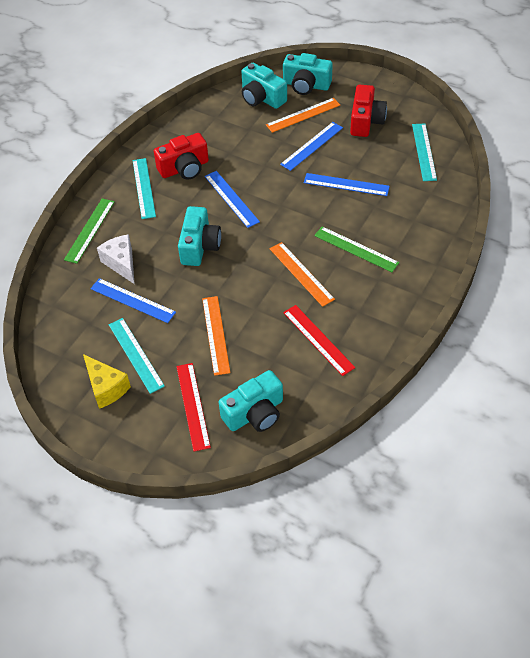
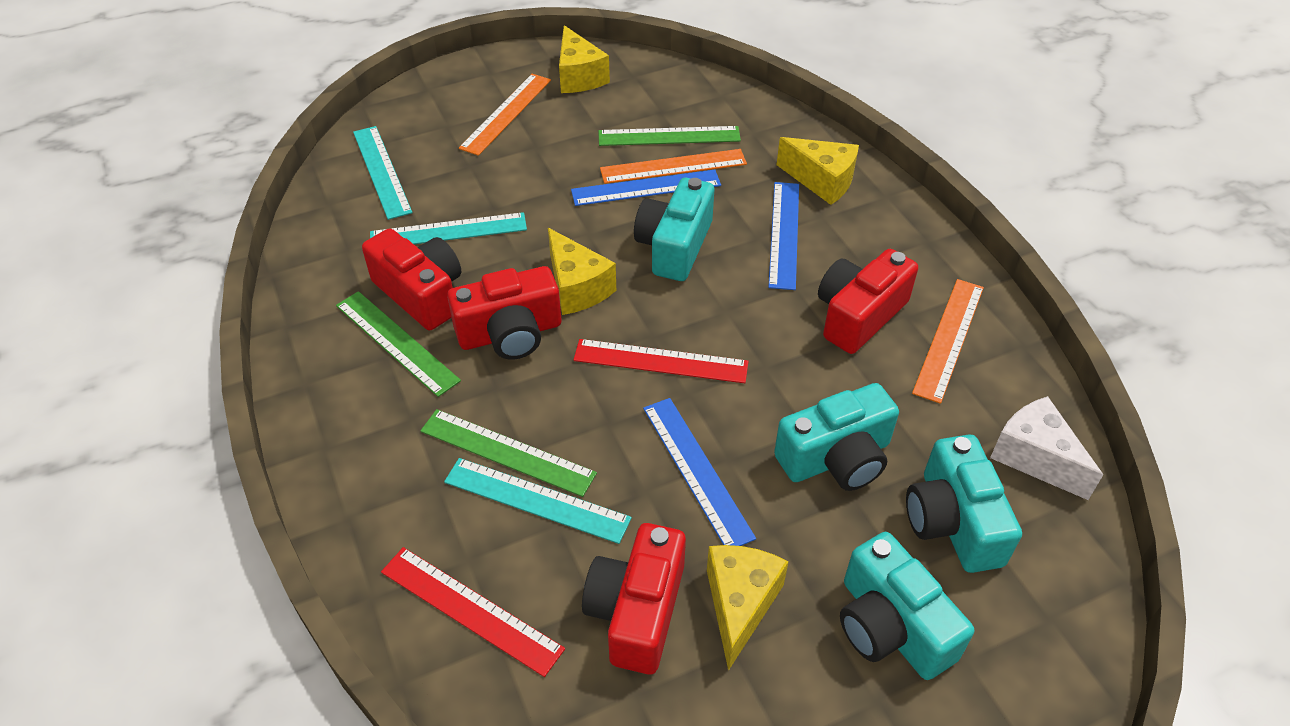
blue ruler: 4 -> 3
green ruler: 2 -> 3
red camera: 2 -> 4
yellow cheese: 1 -> 4

